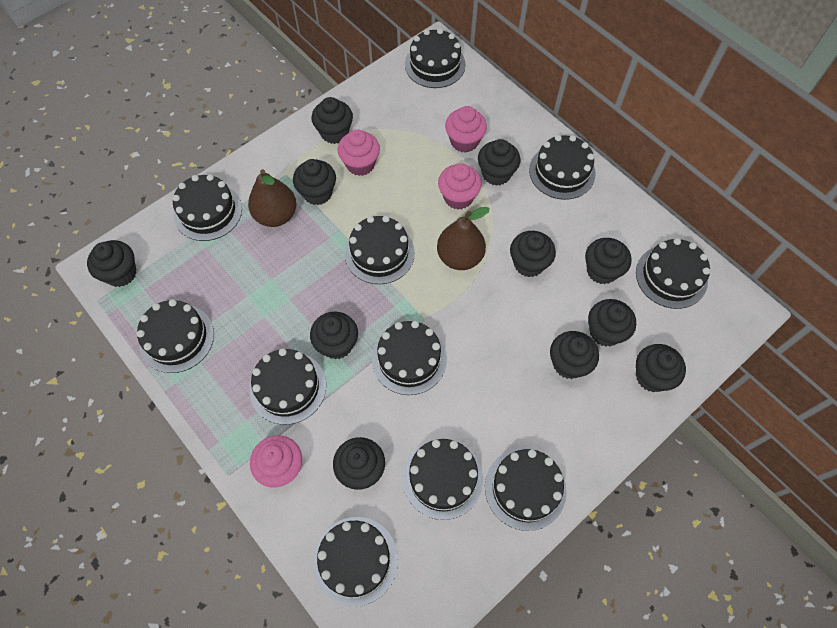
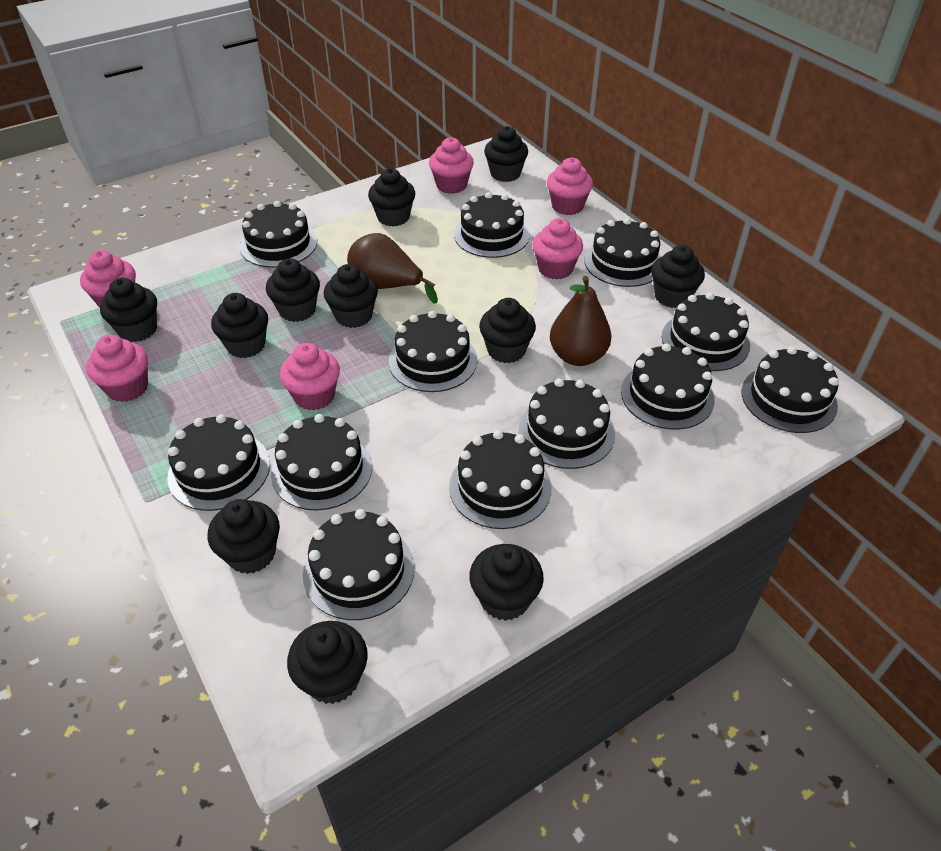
black cake: 11 -> 12
pink cupcake: 4 -> 6

